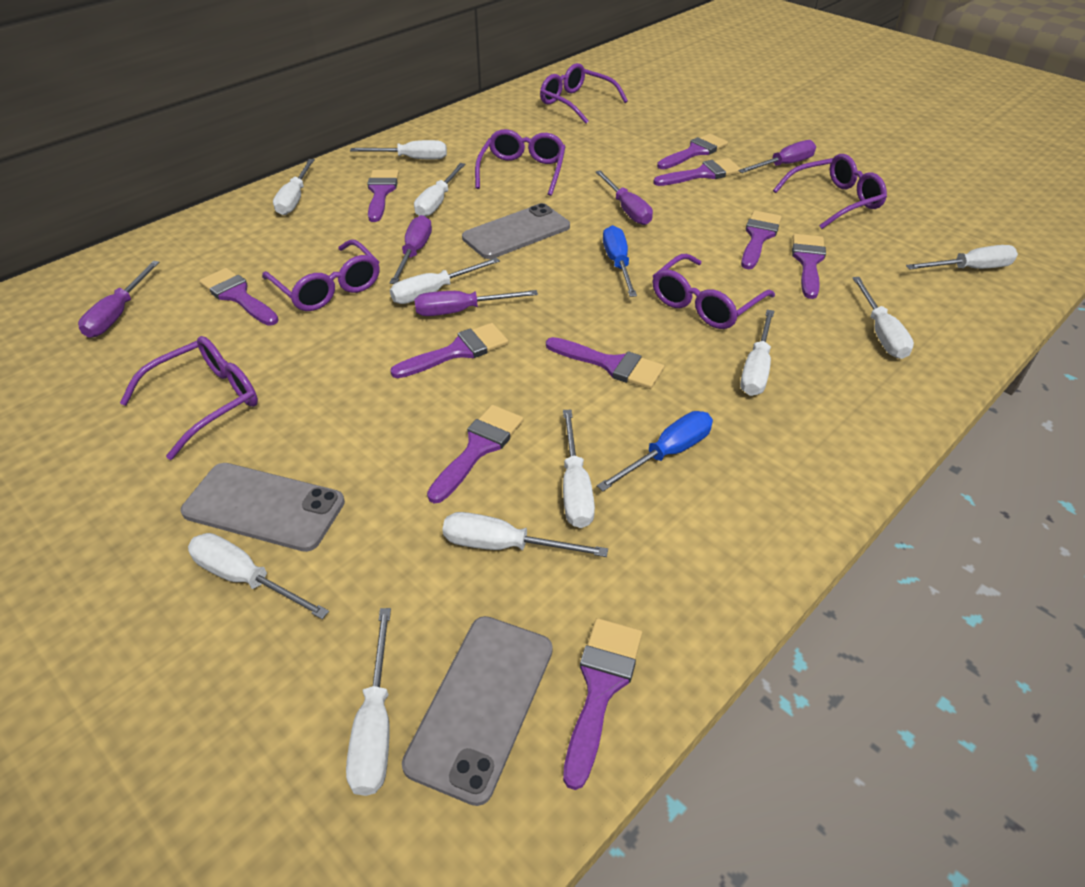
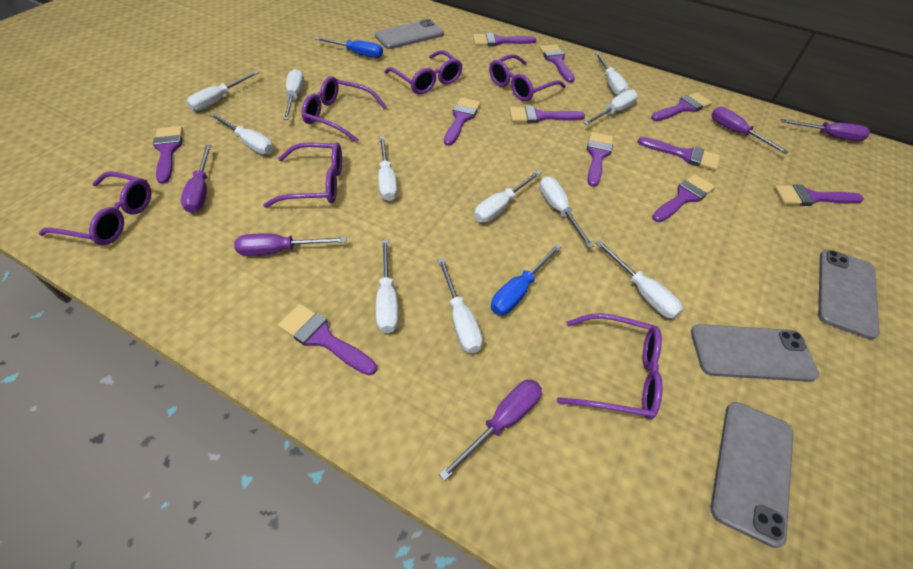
grey phone: 3 -> 4
purple brush: 10 -> 11

